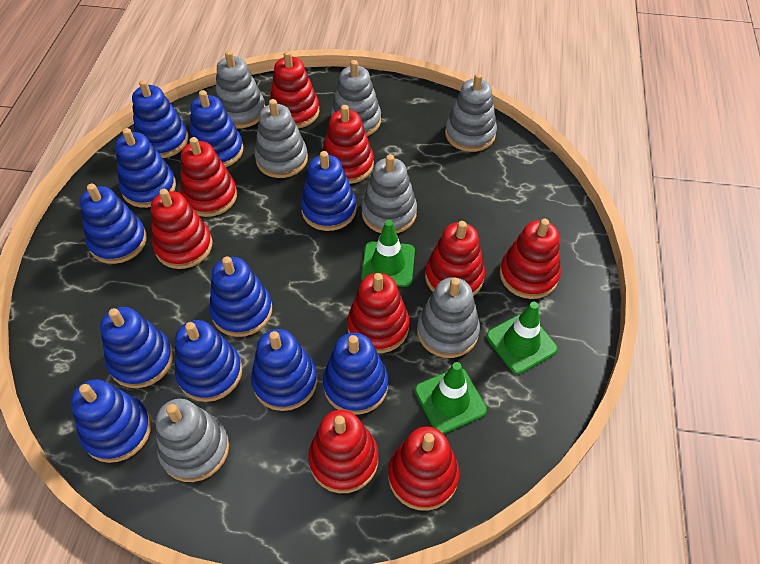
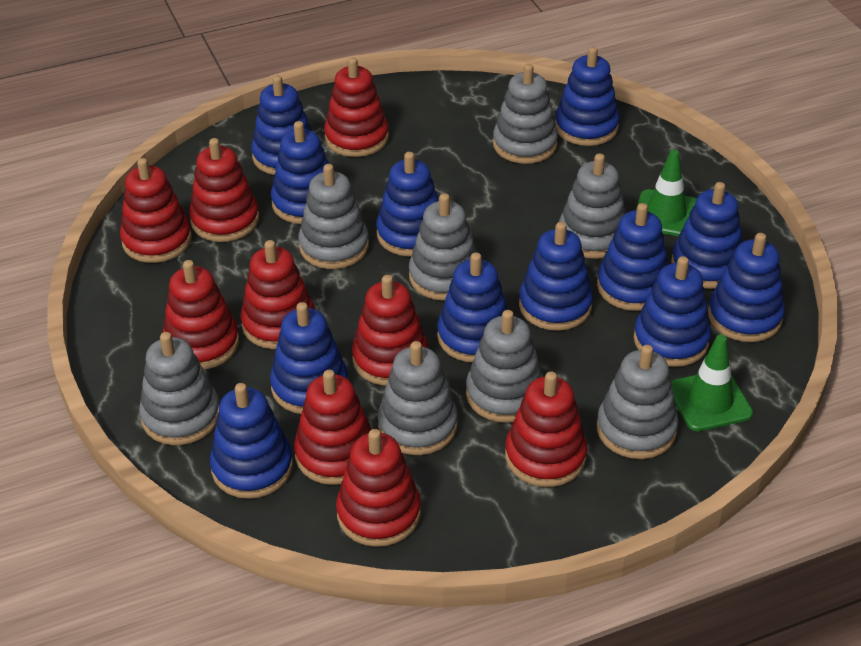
blue stacking toy: 11 -> 12
green traffic cone: 3 -> 2
grey stacking toy: 7 -> 8

